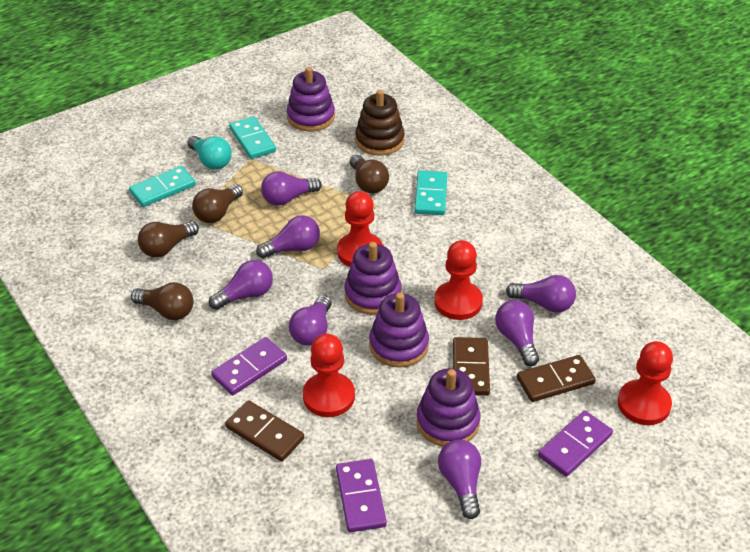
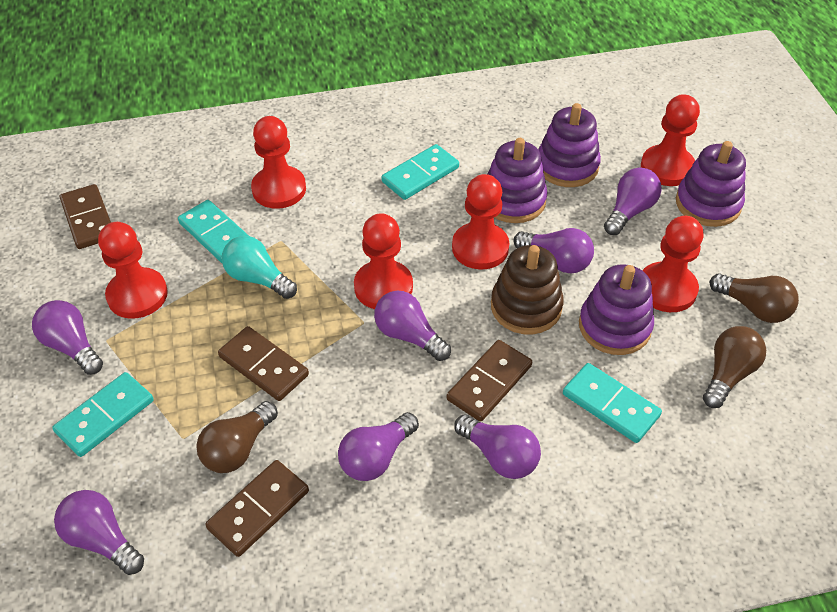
brown domino: 3 -> 4
brown light bulb: 4 -> 3
purple domino: 3 -> 0
red pawn: 4 -> 6
turquoise domino: 3 -> 4

